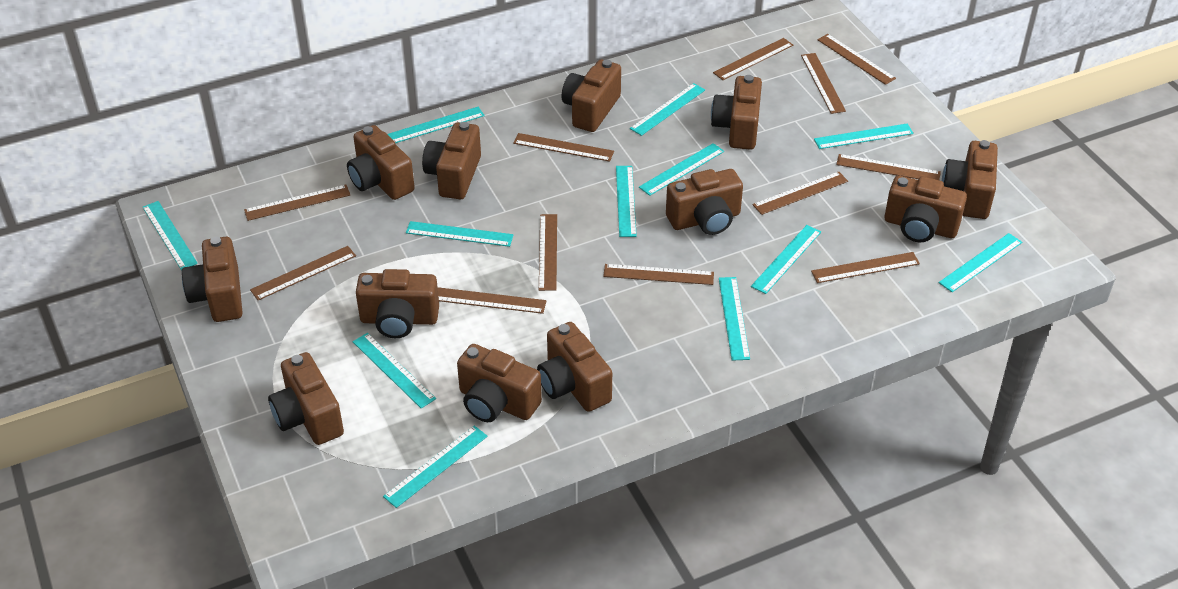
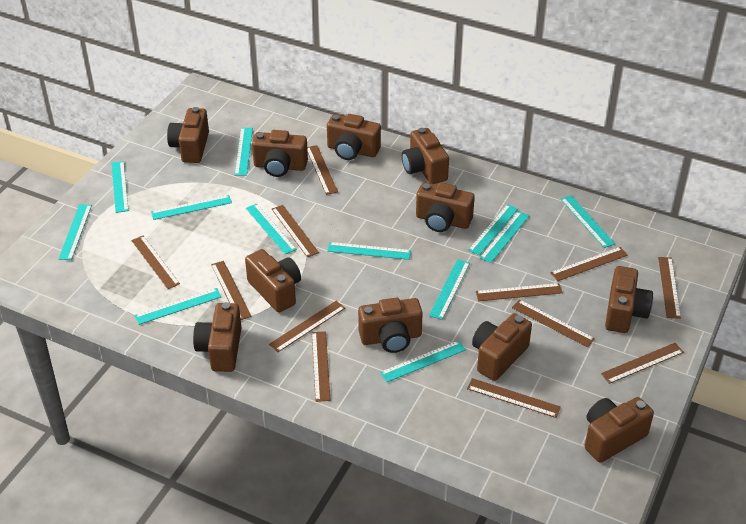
brown camera: 12 -> 11

